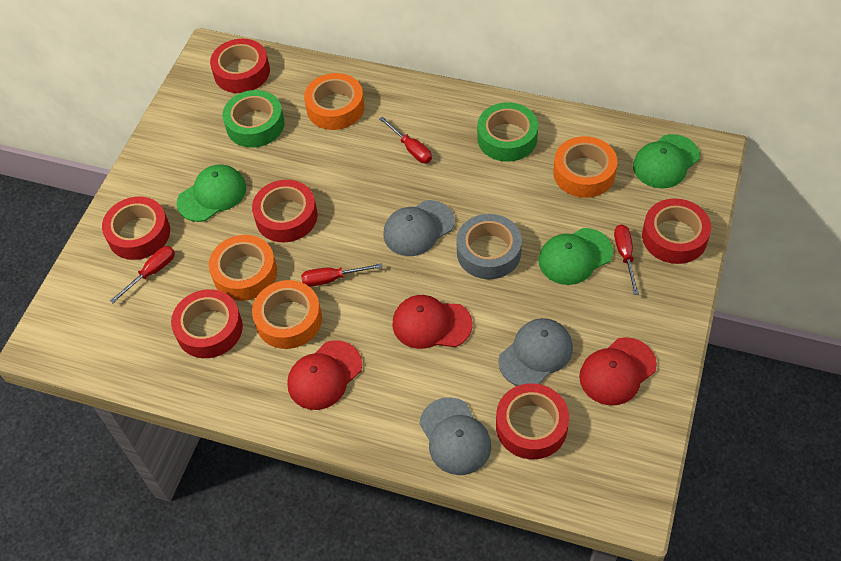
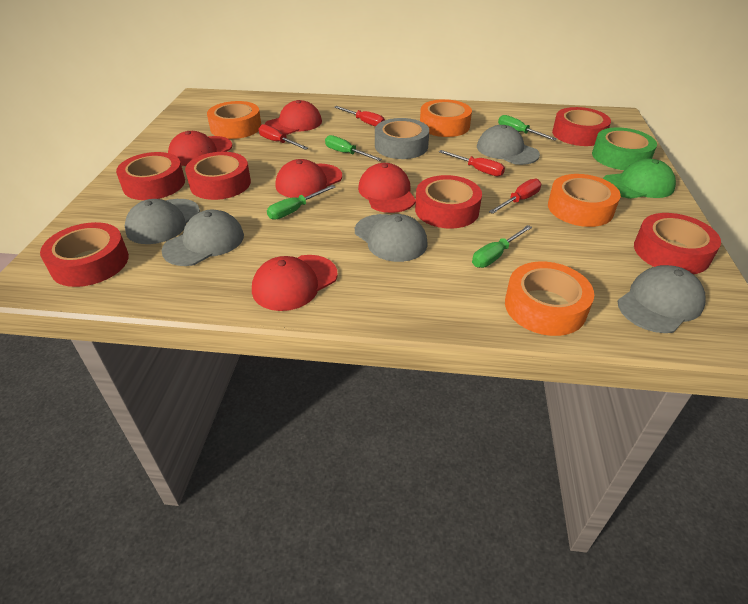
green cap: 3 -> 1
green screwdriver: 0 -> 4
green tape: 2 -> 1
grey cap: 3 -> 5
red cap: 3 -> 5

